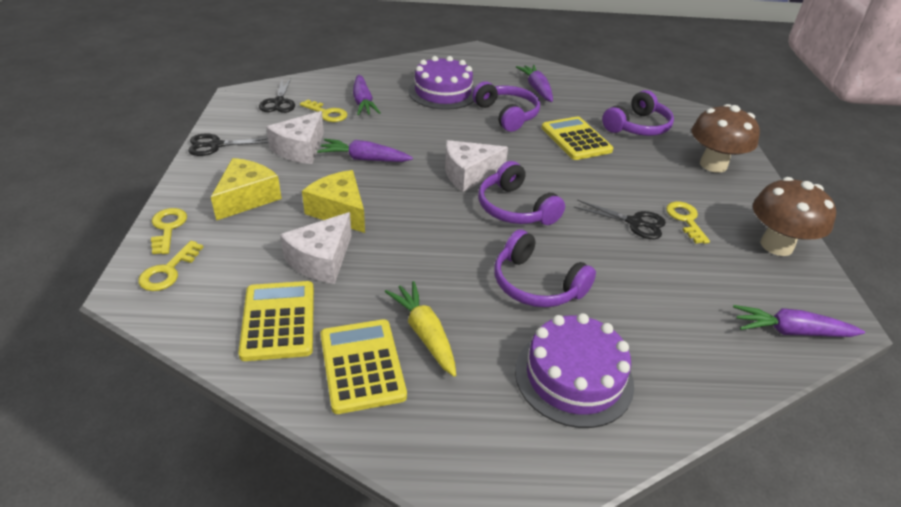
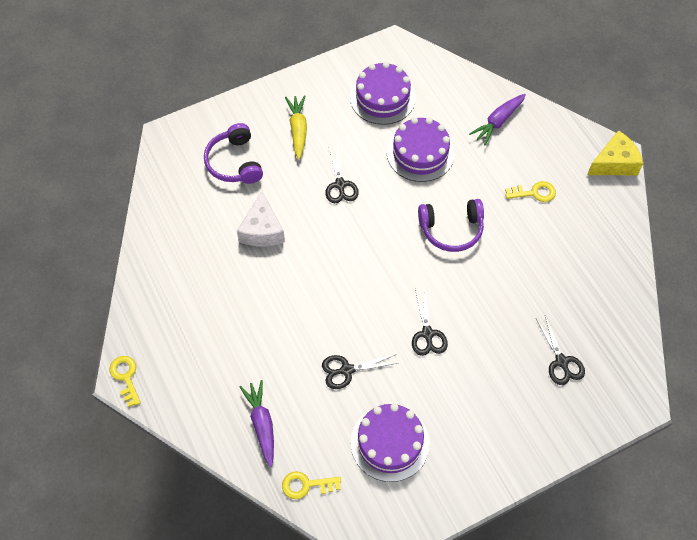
black scissors: 3 -> 4
brown mushroom: 2 -> 0
purple cake: 2 -> 3
purple carrot: 4 -> 2
purple headphones: 4 -> 2
white cheese: 3 -> 1
yellow calculator: 3 -> 0
yellow cheese: 2 -> 1
yellow key: 4 -> 3

